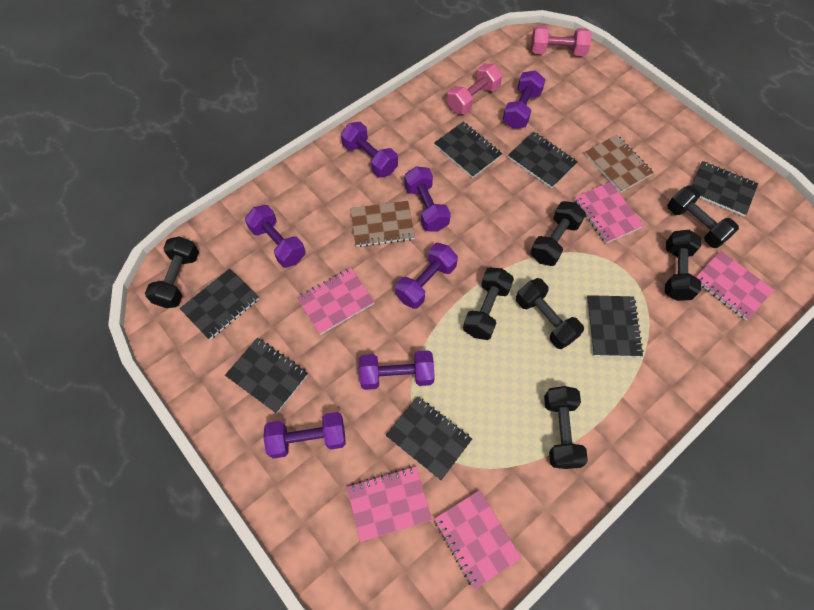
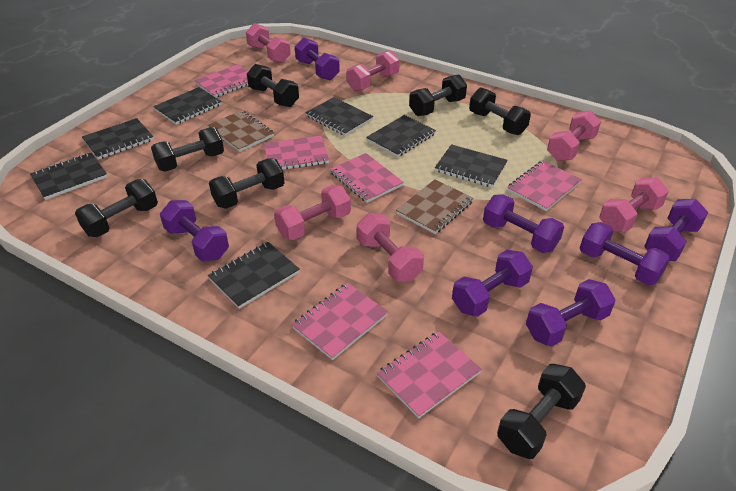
pink dumbbell: 2 -> 6
pink notebook: 5 -> 6

